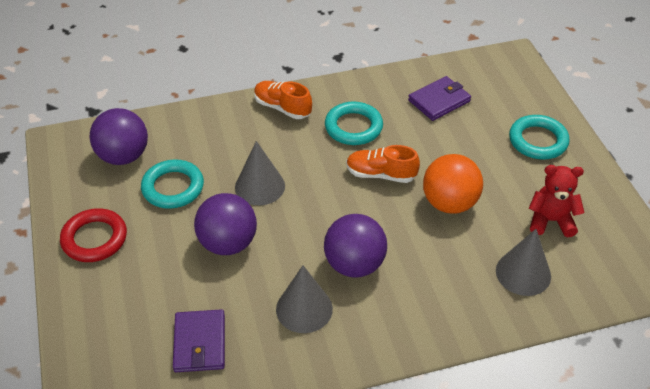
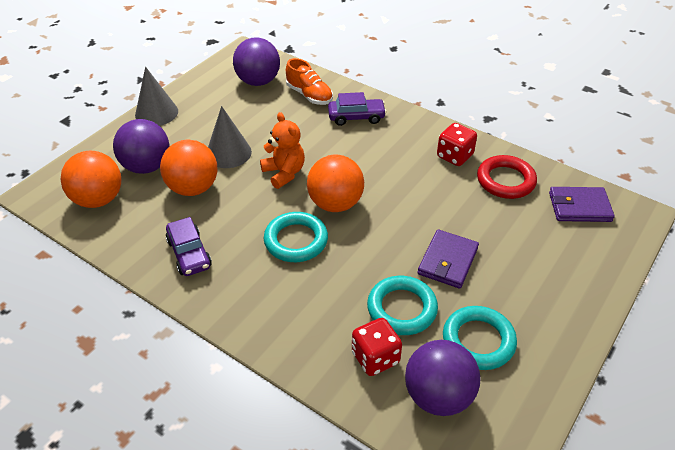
grey cone: 3 -> 2
orange ball: 1 -> 3
orange shoe: 2 -> 1
orange teddy bear: 0 -> 1
purple car: 0 -> 2
red dice: 0 -> 2
red teddy bear: 1 -> 0

